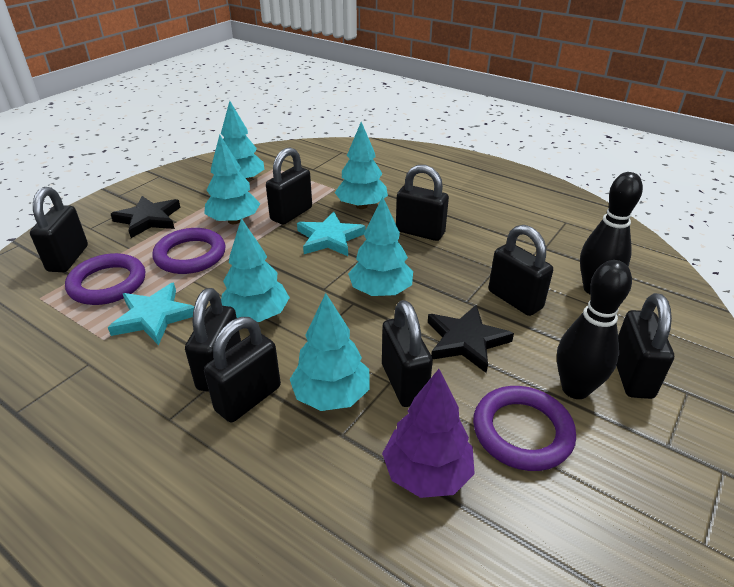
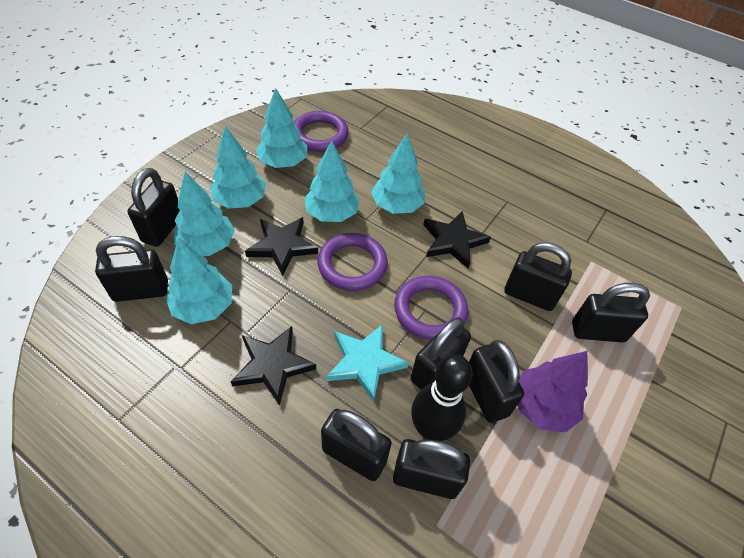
black bowling pin: 2 -> 1
black star: 2 -> 3
turquoise star: 2 -> 1

